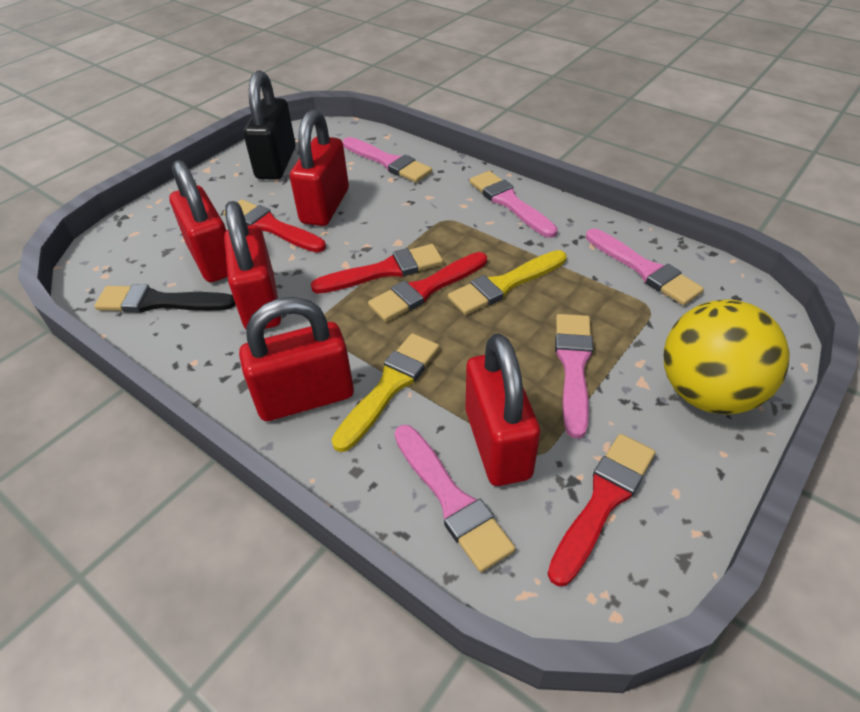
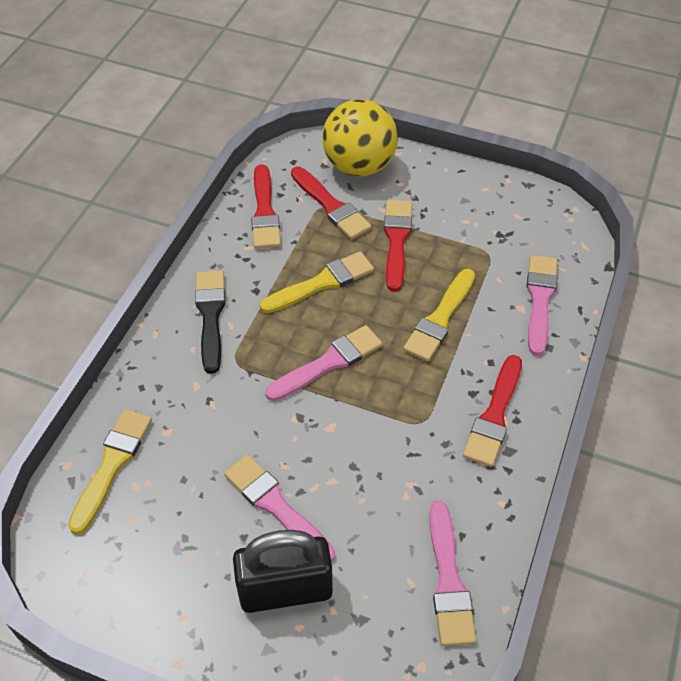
pink brush: 5 -> 4
red padlock: 5 -> 0
yellow brush: 2 -> 3

